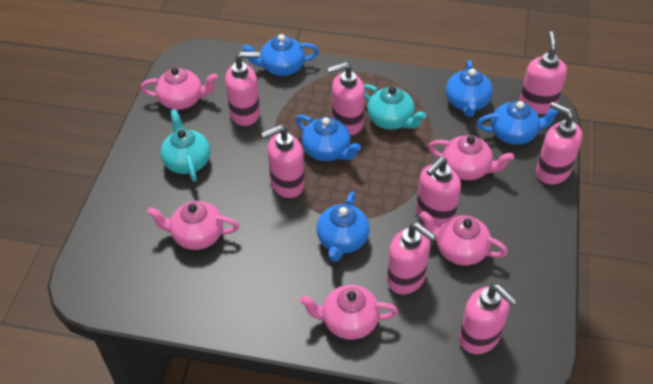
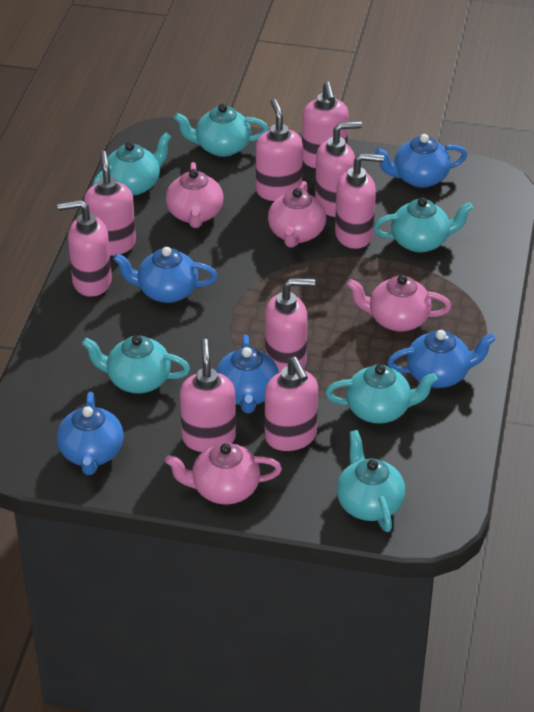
pink soap dispenser: 8 -> 9
pink teapot: 5 -> 4
turquoise teapot: 2 -> 6

